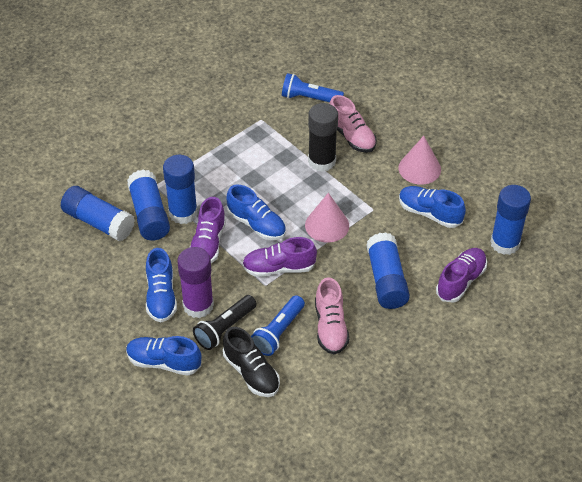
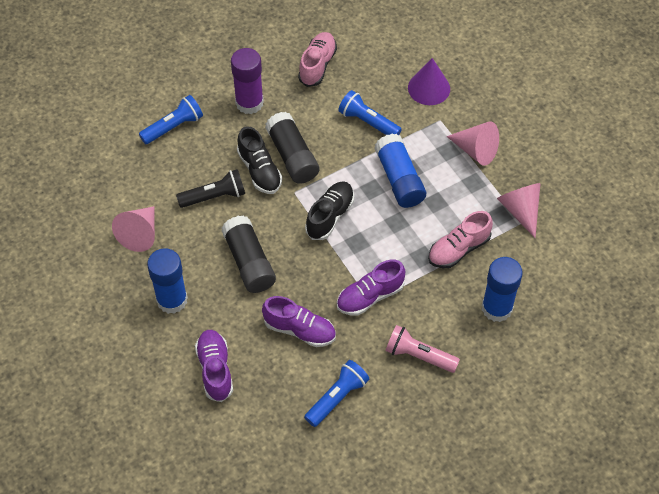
black glue stick: 1 -> 2
black shoe: 1 -> 2
blue flashlight: 2 -> 3
blue glue stick: 5 -> 3
blue shoe: 4 -> 0
pink cone: 2 -> 3
pink flashlight: 0 -> 1
purple cone: 0 -> 1

